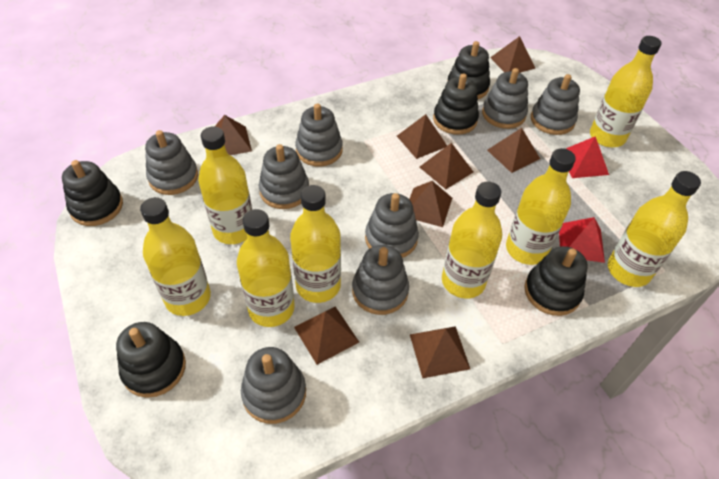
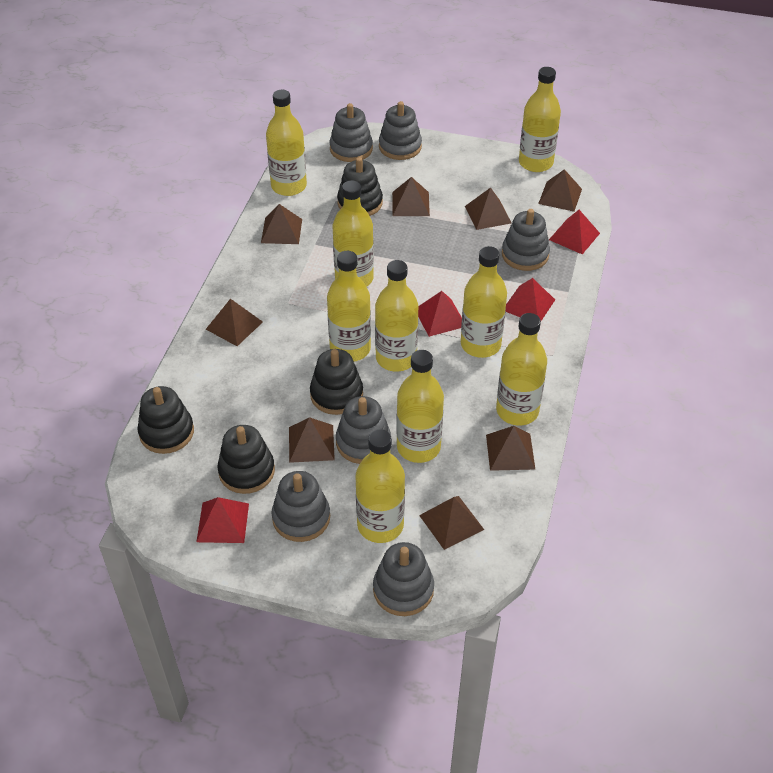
black stacking toy: 5 -> 4
grey stacking toy: 8 -> 6
red pyramid: 2 -> 4
yellow bottle: 8 -> 9

